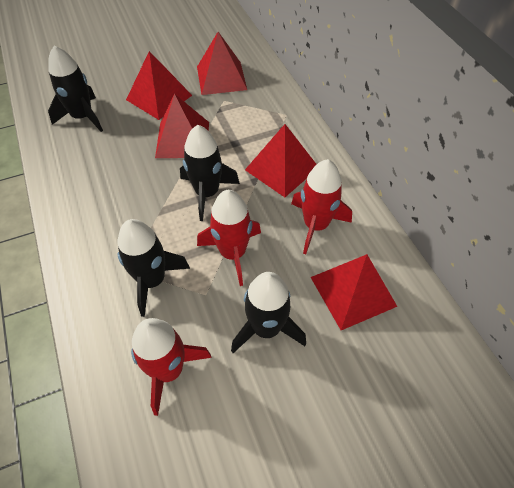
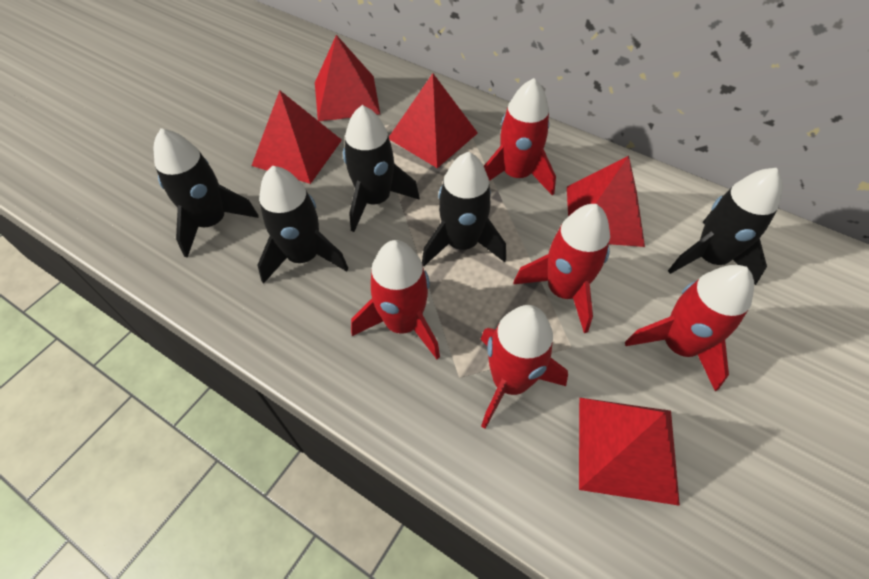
black rocket: 4 -> 5
red rocket: 3 -> 5

